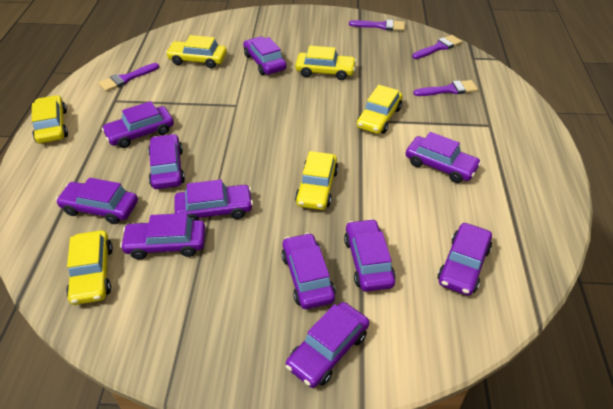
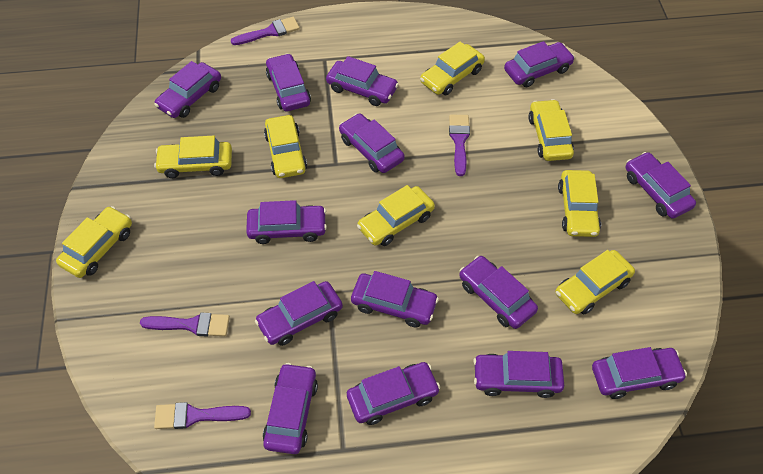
purple car: 11 -> 14
yellow car: 6 -> 8

